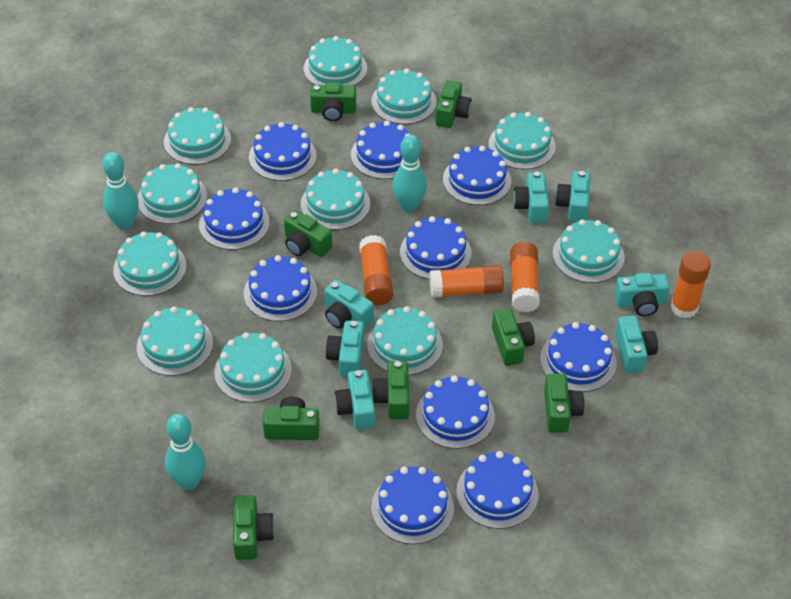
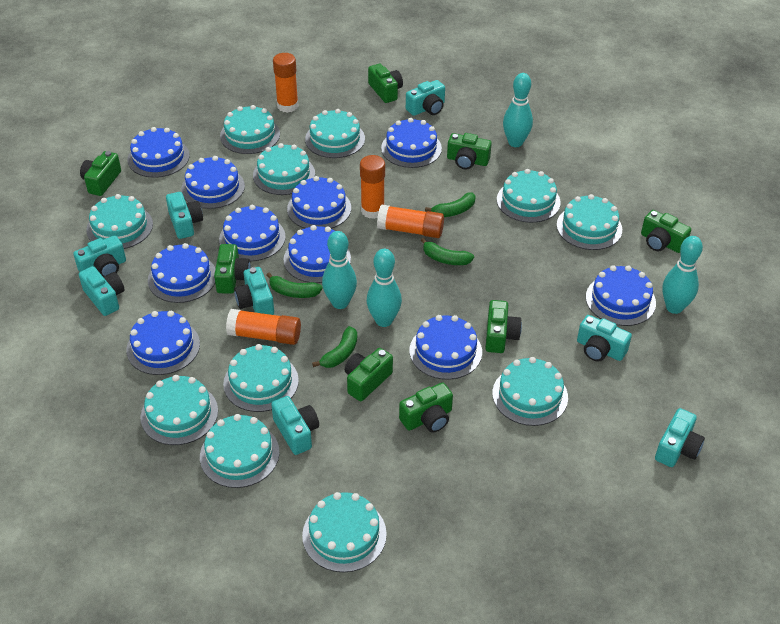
green banana: 0 -> 4
turquoise bowling pin: 3 -> 4
turquoise camera: 7 -> 8

